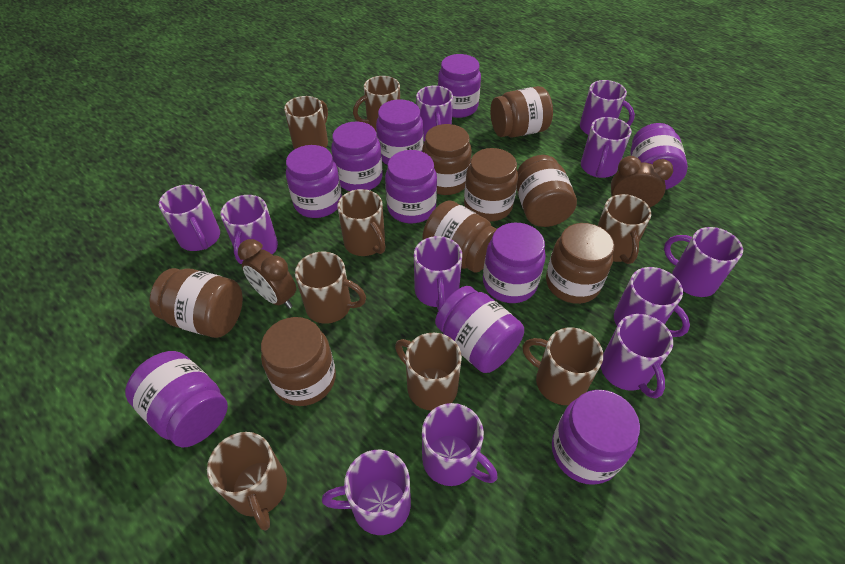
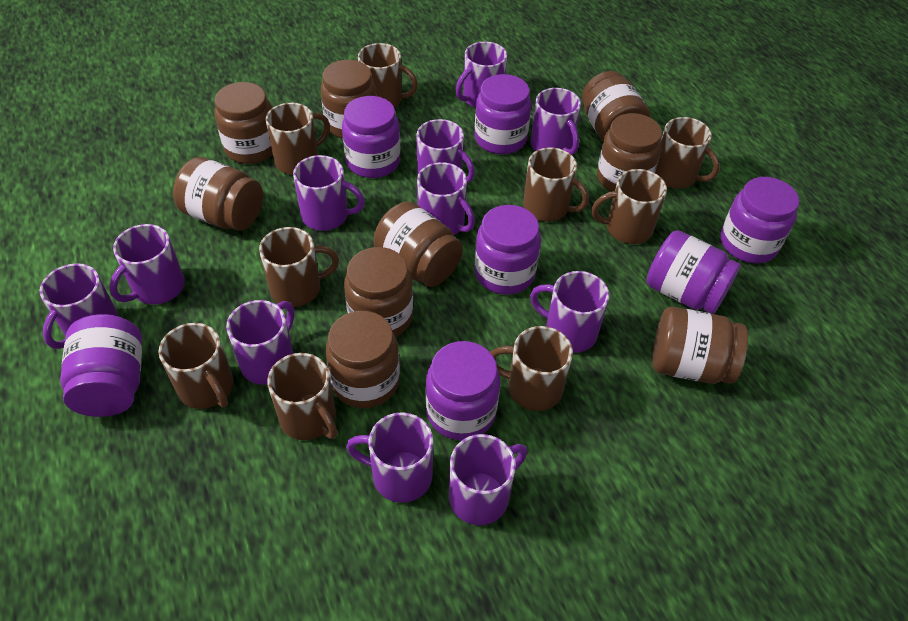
brown clock: 2 -> 0
brown jar: 8 -> 9
brown mug: 8 -> 9
purple jar: 10 -> 7

